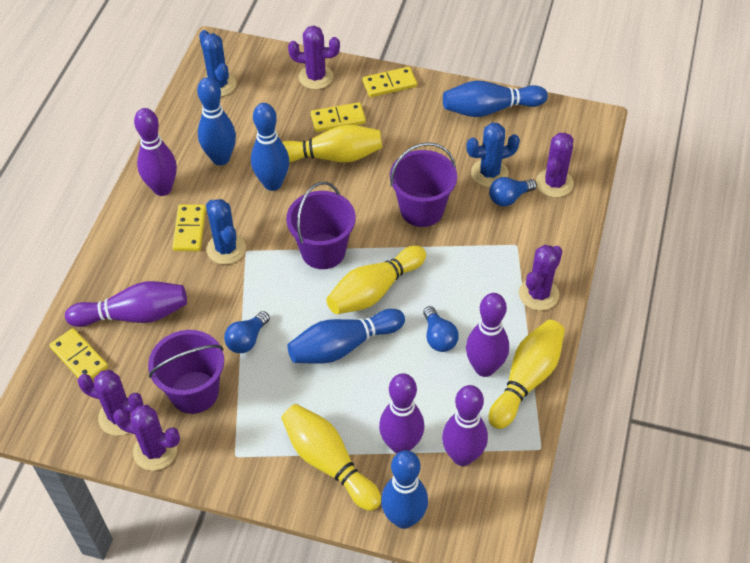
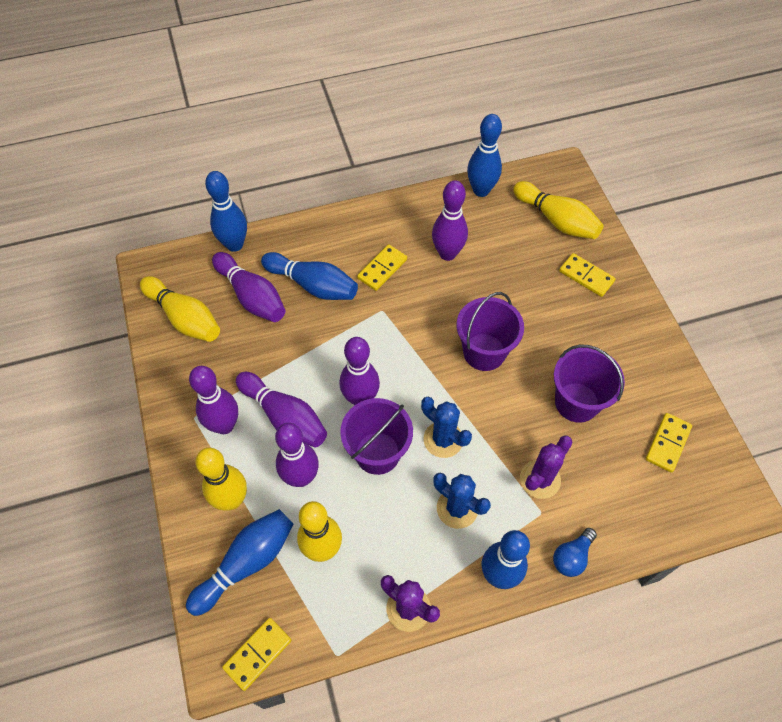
blue cactus: 3 -> 2
blue light bulb: 3 -> 1
purple bowling pin: 5 -> 6
purple cactus: 5 -> 2

